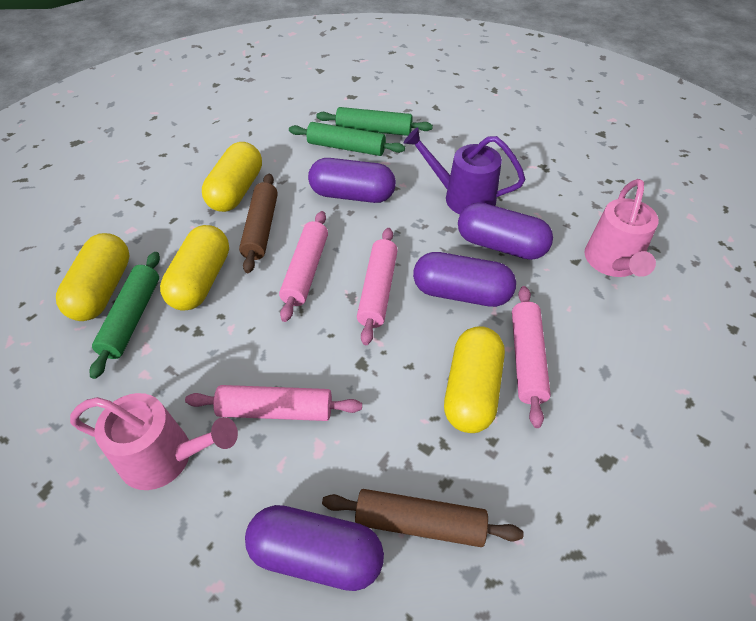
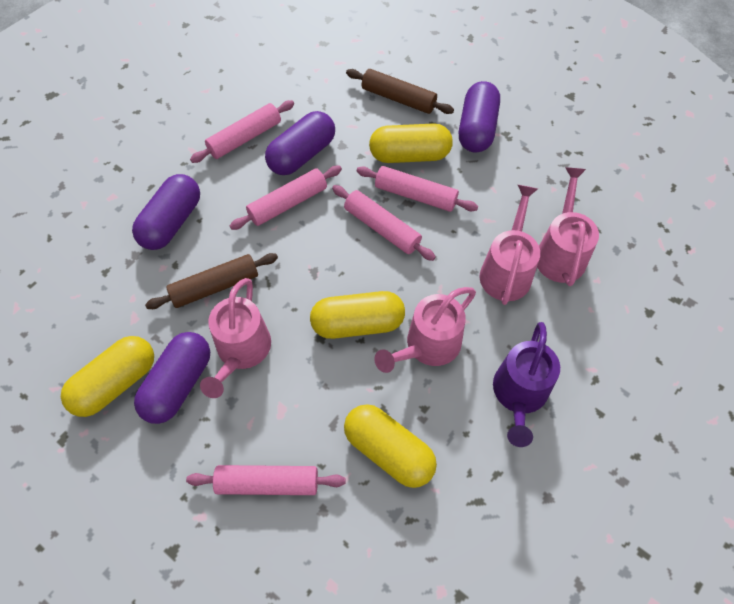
green rolling pin: 3 -> 0
pink rolling pin: 4 -> 5
pink watering can: 2 -> 4

